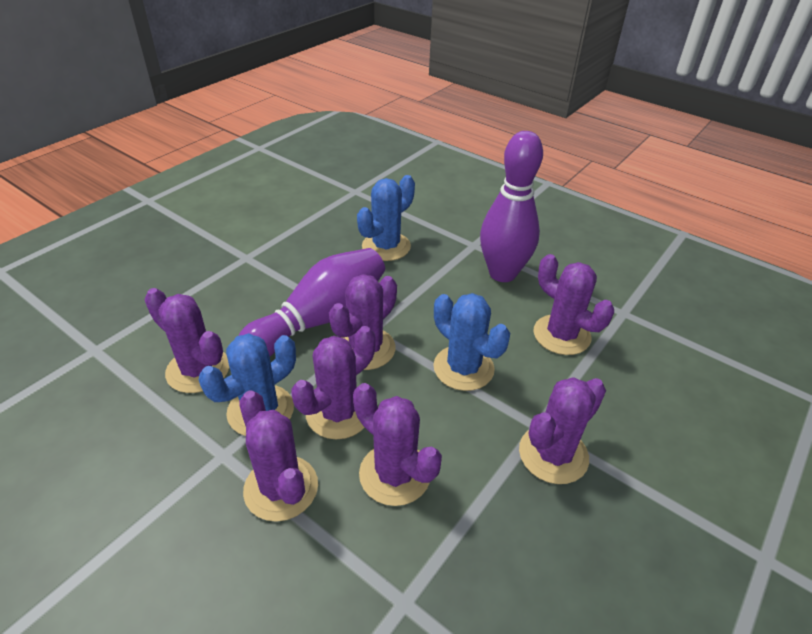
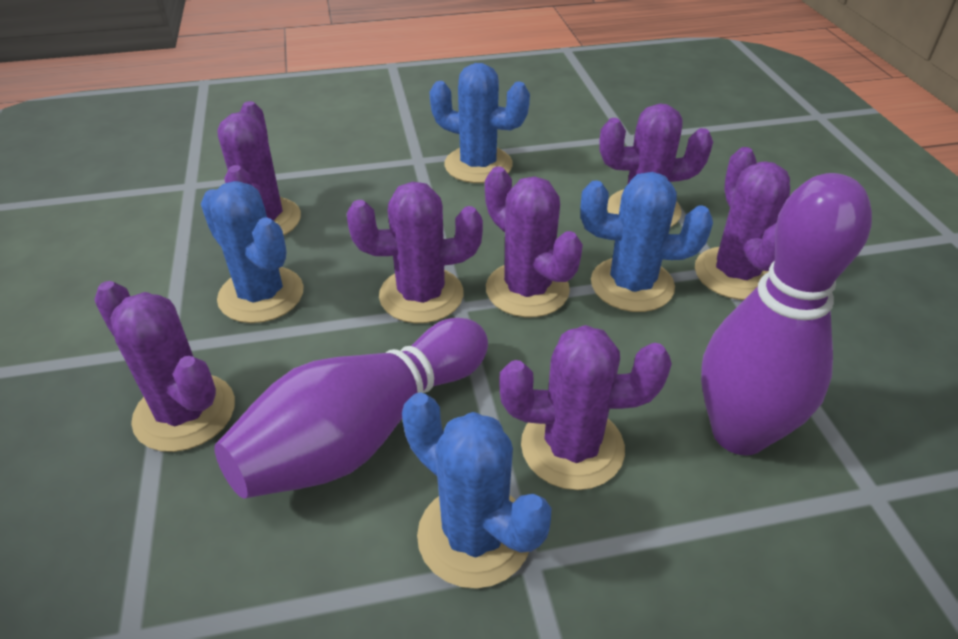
blue cactus: 3 -> 4

